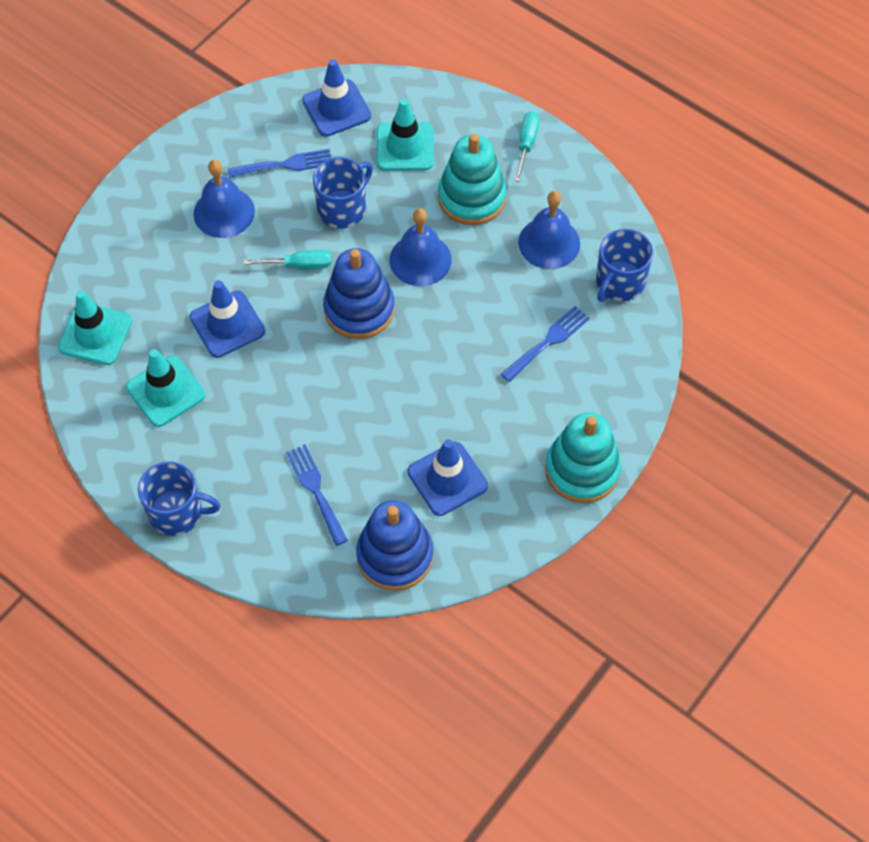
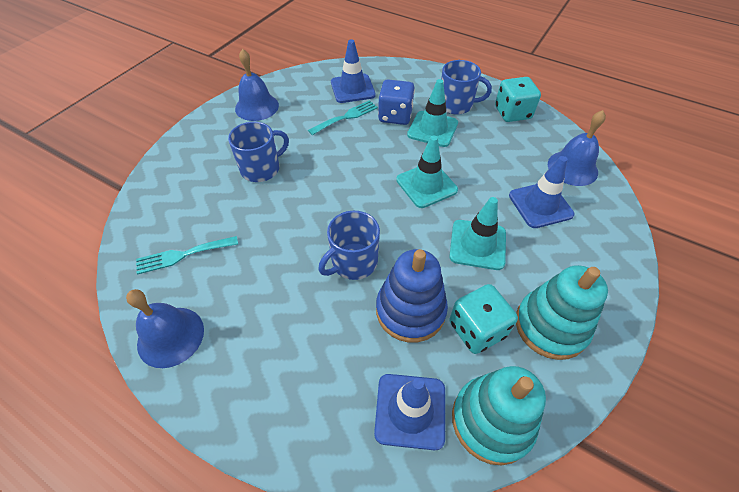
blue dice: 0 -> 1
blue fork: 3 -> 0
blue stacking toy: 2 -> 1
turquoise dice: 0 -> 2
turquoise fork: 0 -> 2
turquoise screwdriver: 2 -> 0

